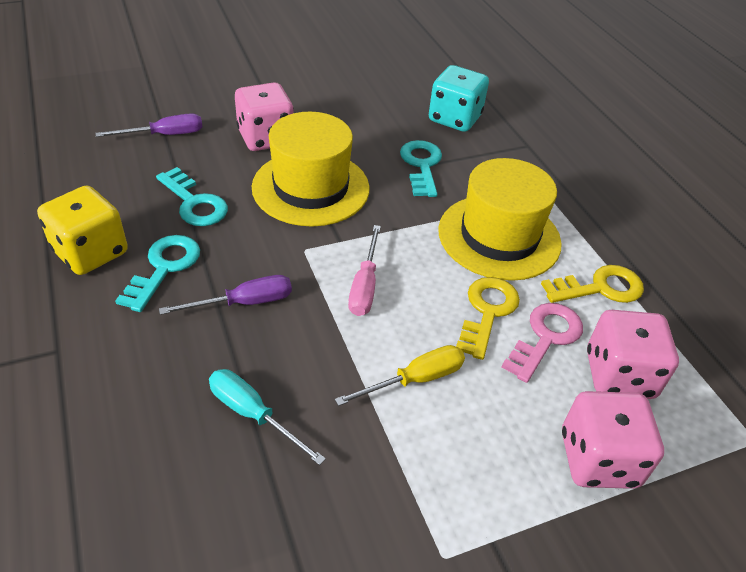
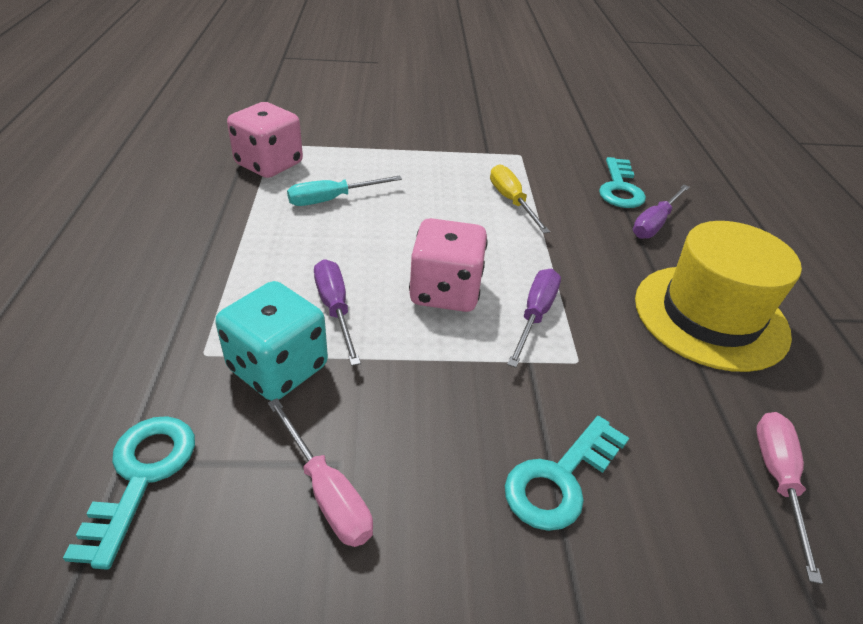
pink dice: 3 -> 2
pink key: 1 -> 0
pink screwdriver: 1 -> 2
purple screwdriver: 2 -> 3
yellow dice: 1 -> 0
yellow hat: 2 -> 1
yellow key: 2 -> 0

